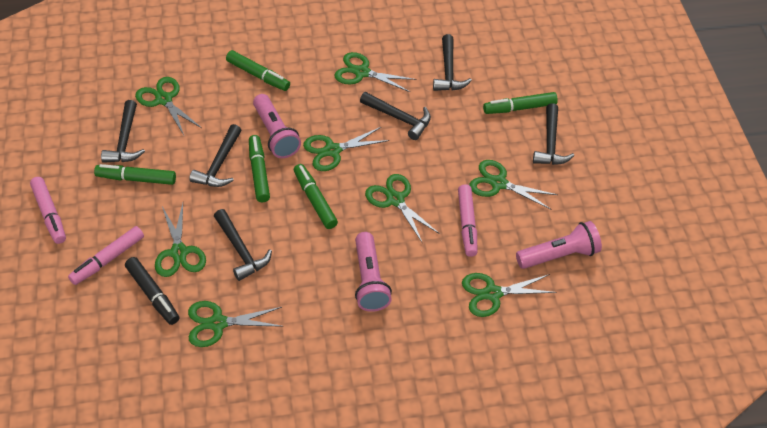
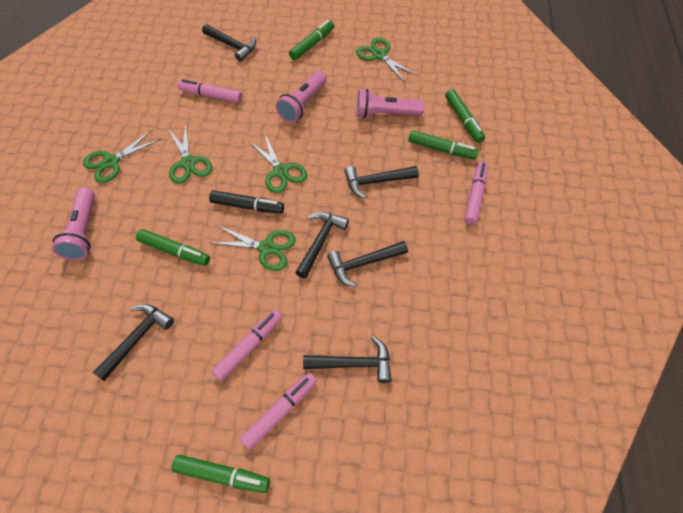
green scissors: 8 -> 5
pink marker: 3 -> 4

